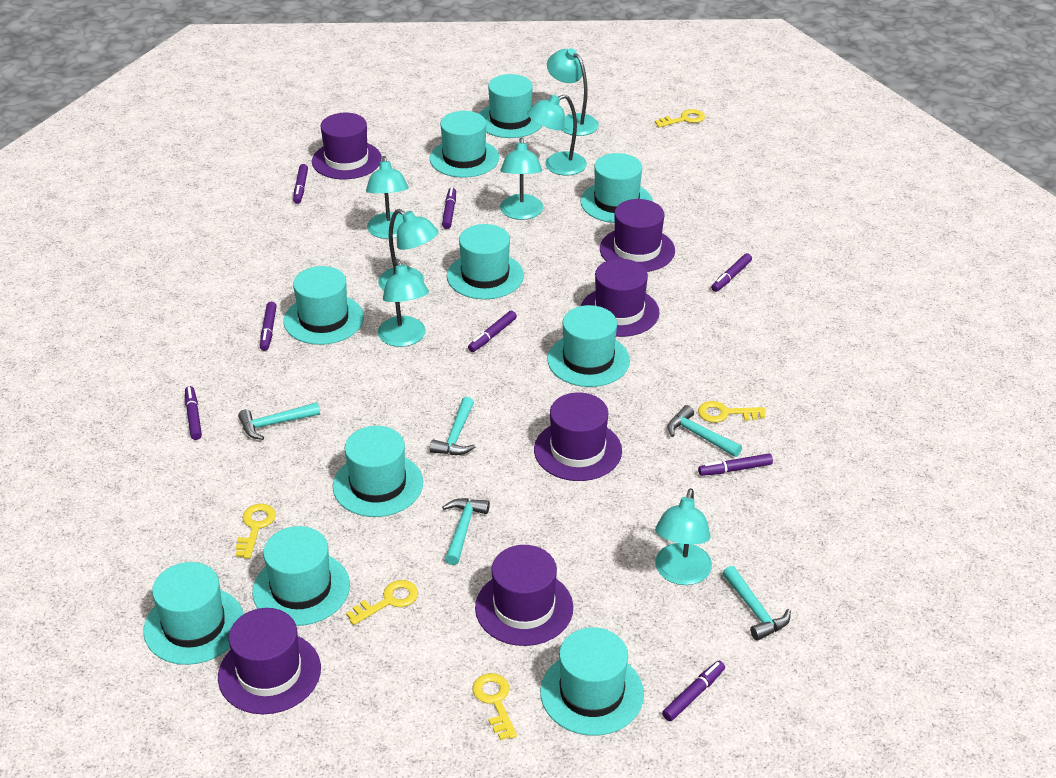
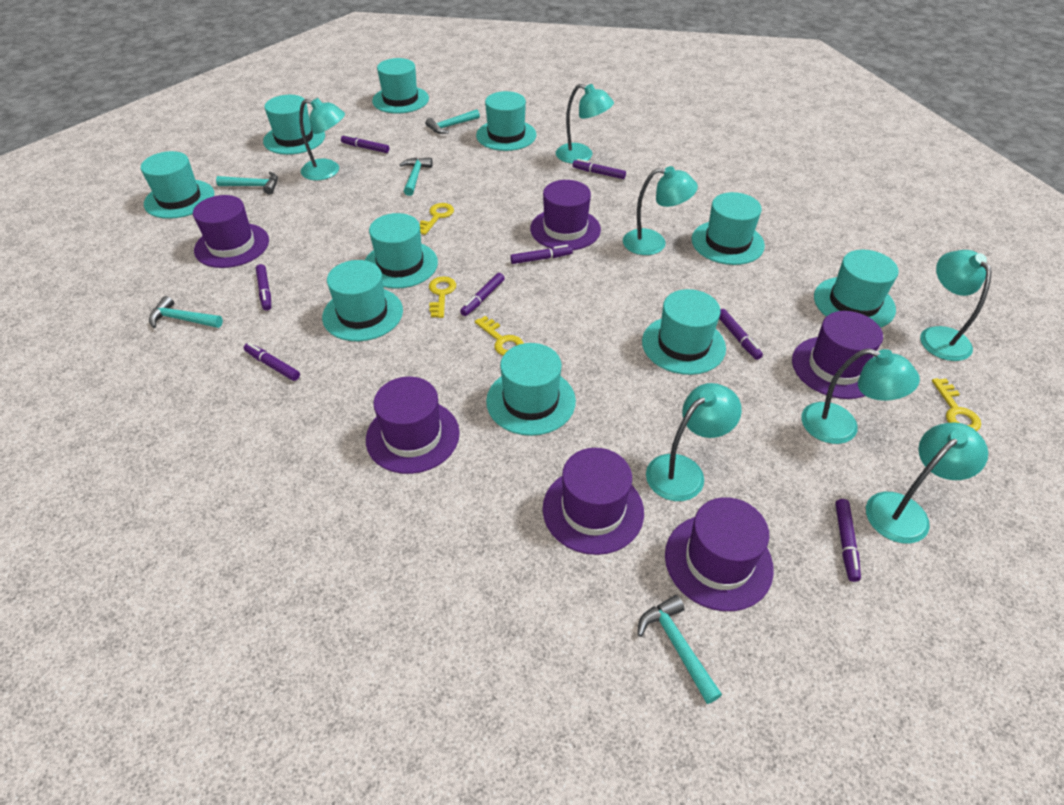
yellow key: 5 -> 4

